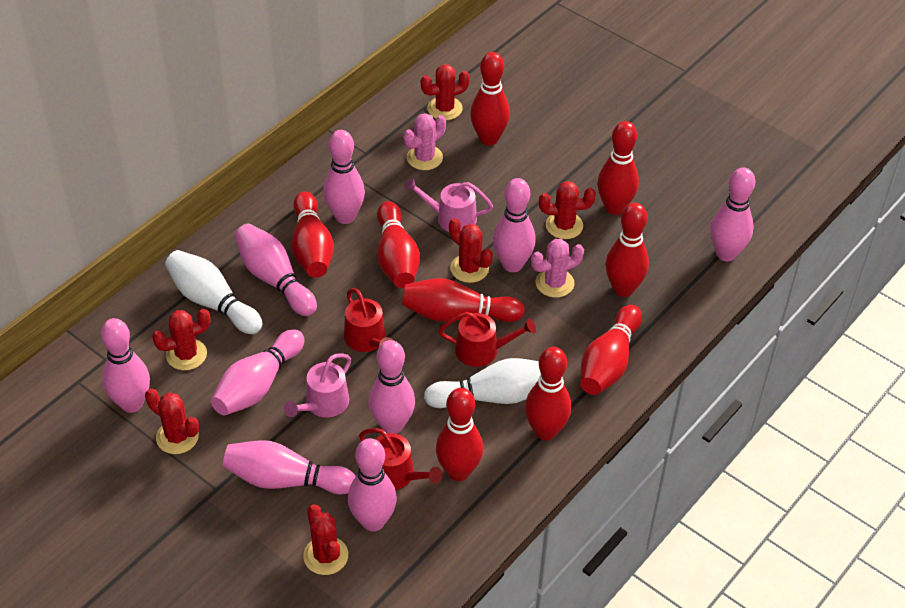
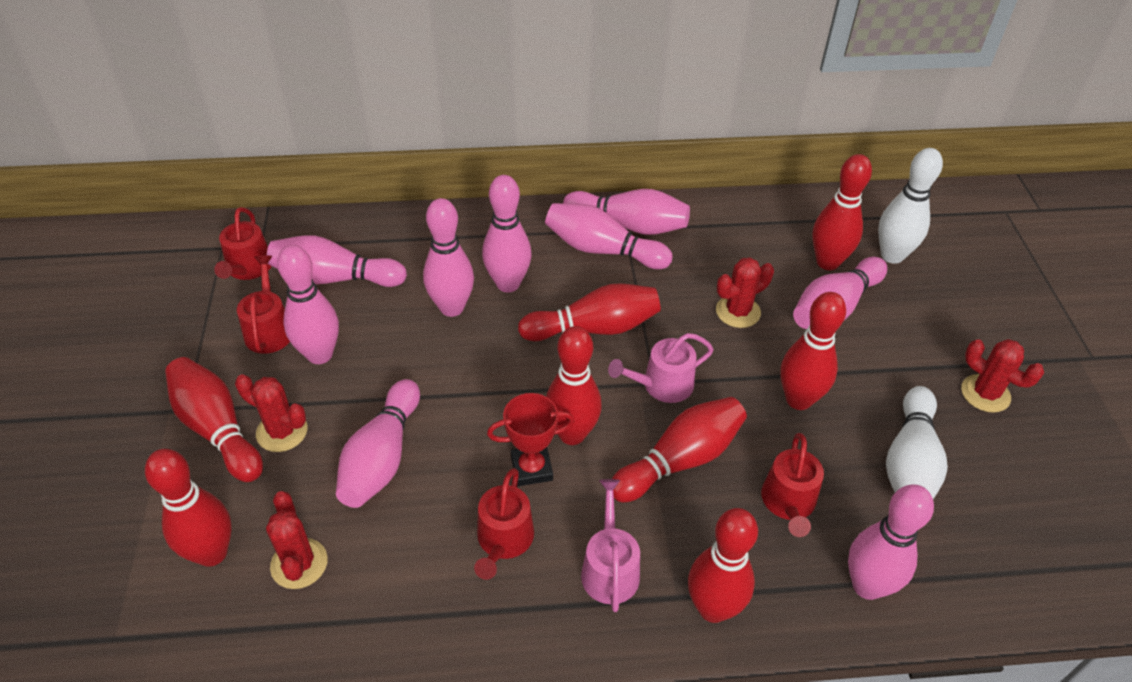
pink cactus: 2 -> 0
red bowling pin: 9 -> 8
red cactus: 6 -> 4
red trophy: 0 -> 1
red watering can: 3 -> 4

